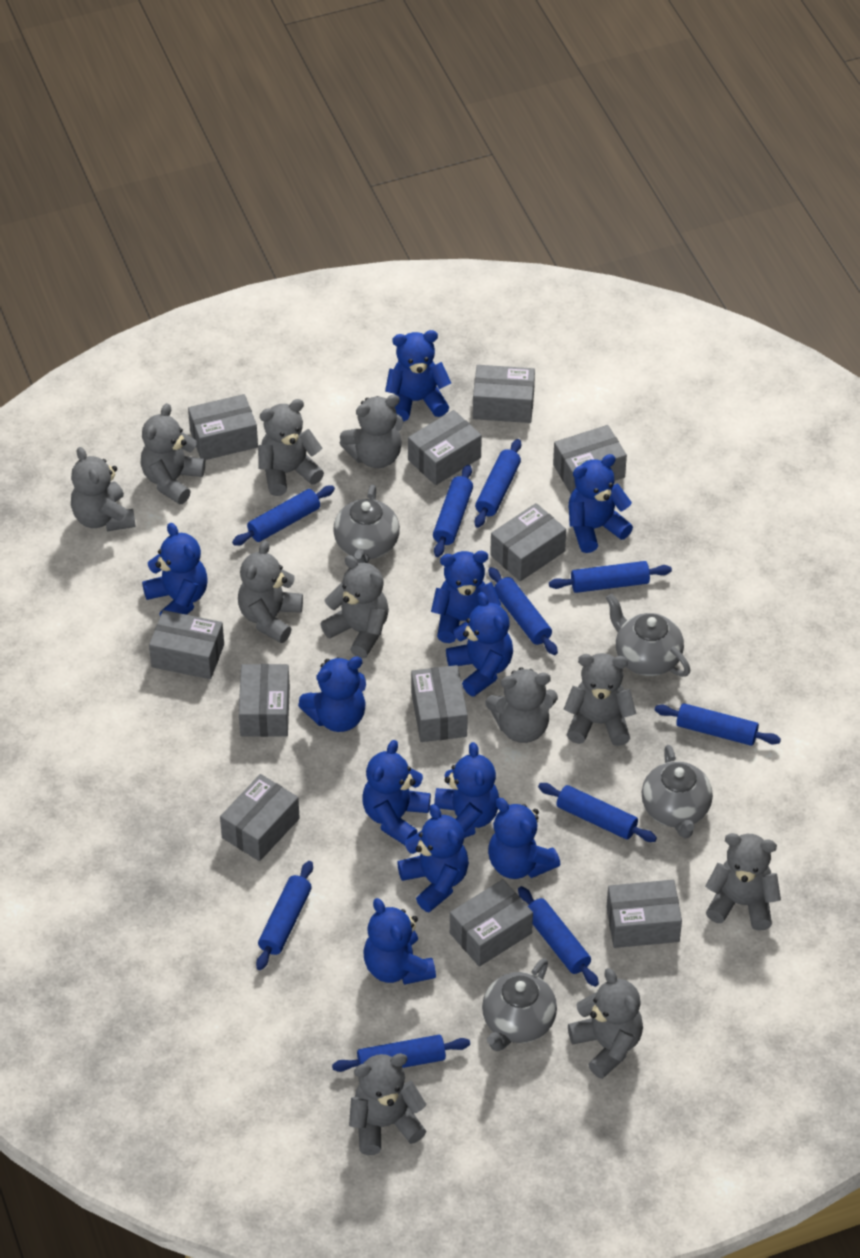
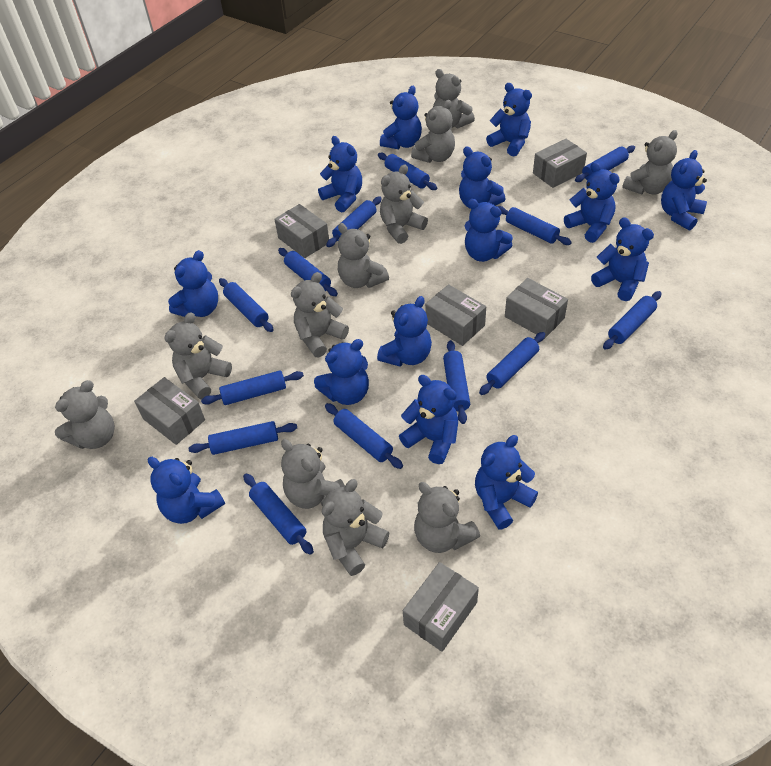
blue rolling pin: 10 -> 13
blue teddy bear: 11 -> 14
grey box: 11 -> 6
grey teapot: 4 -> 0

